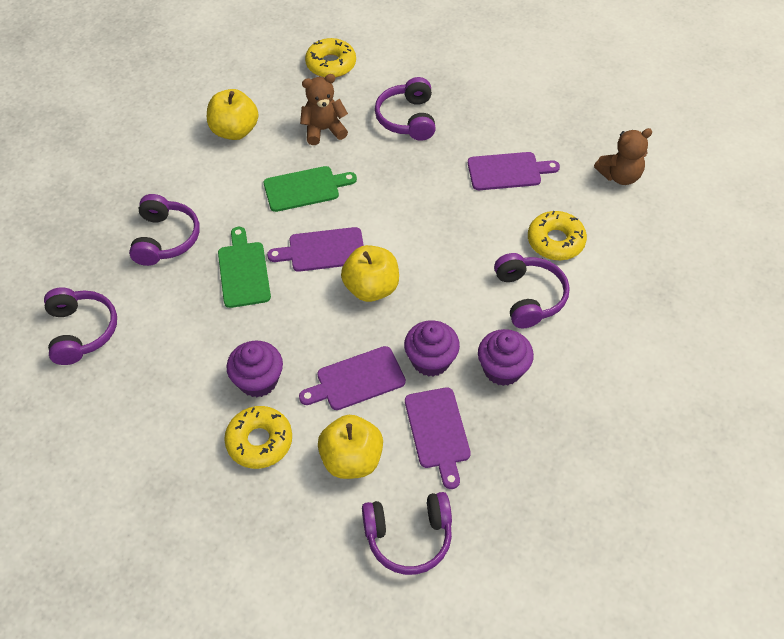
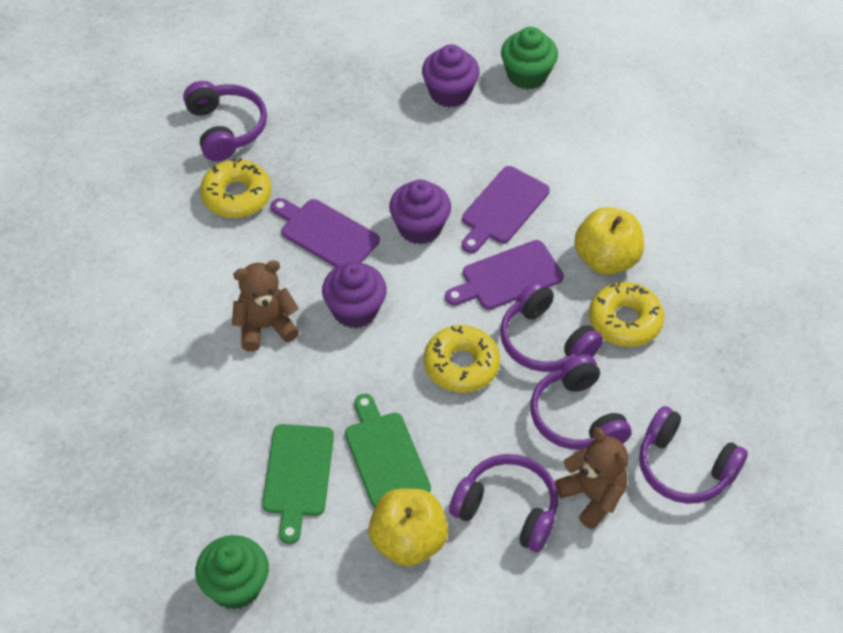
green cupcake: 0 -> 2
purple cutting board: 4 -> 3
yellow apple: 3 -> 2

